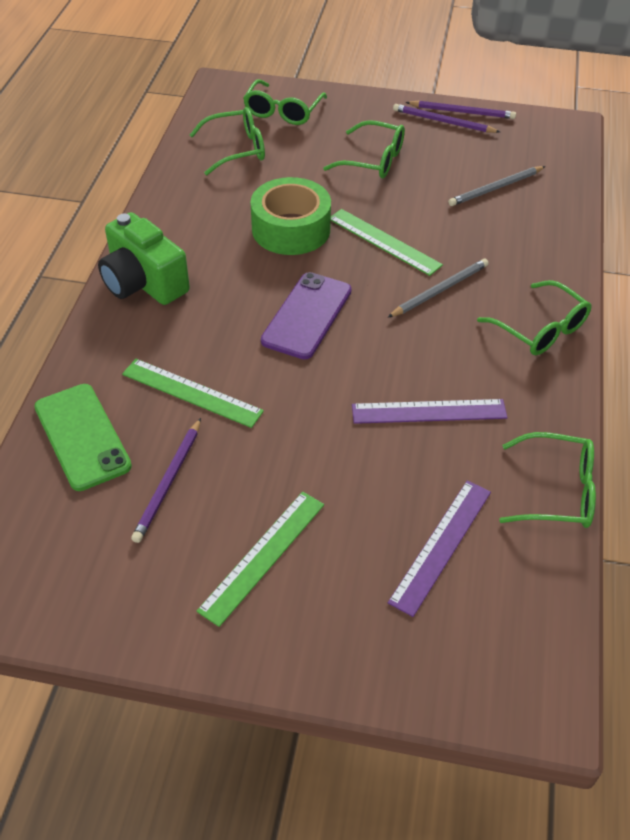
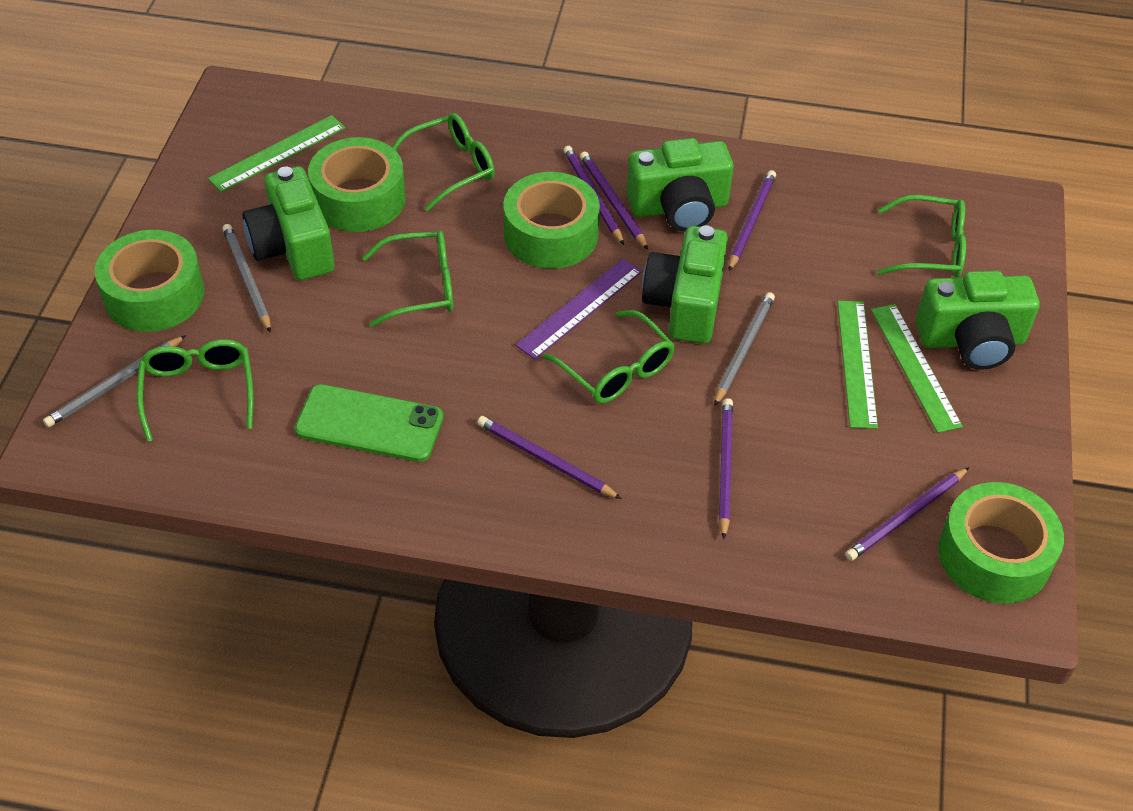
green camera: 1 -> 4
green tape: 1 -> 4
grey pencil: 2 -> 3
purple pencil: 3 -> 6
purple phone: 1 -> 0
purple ruler: 2 -> 1

